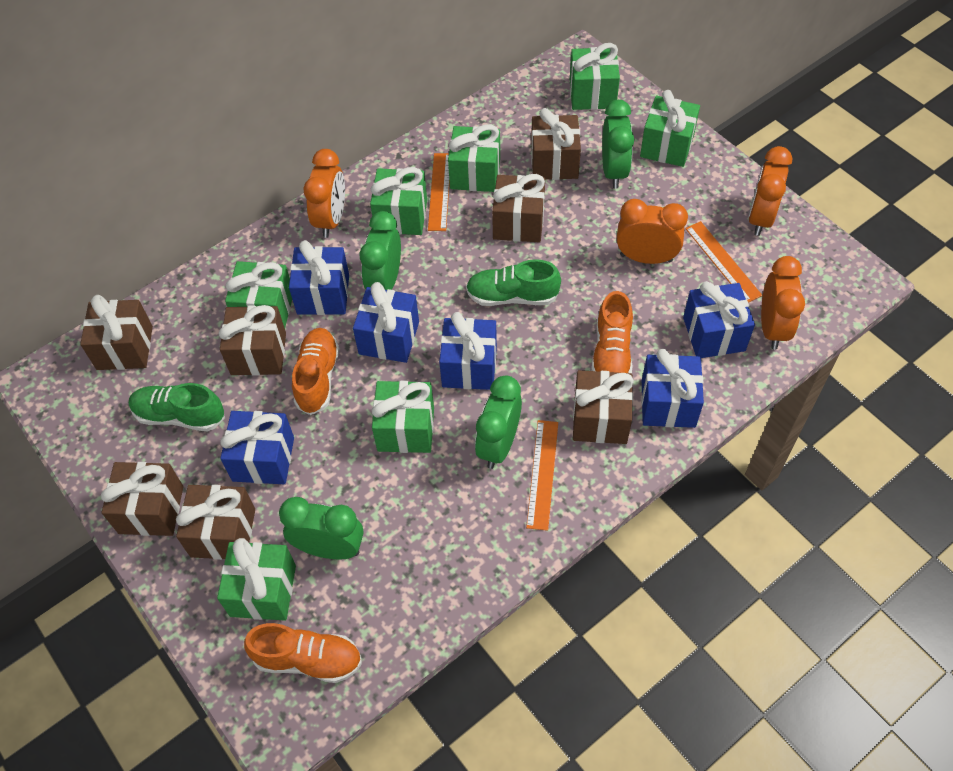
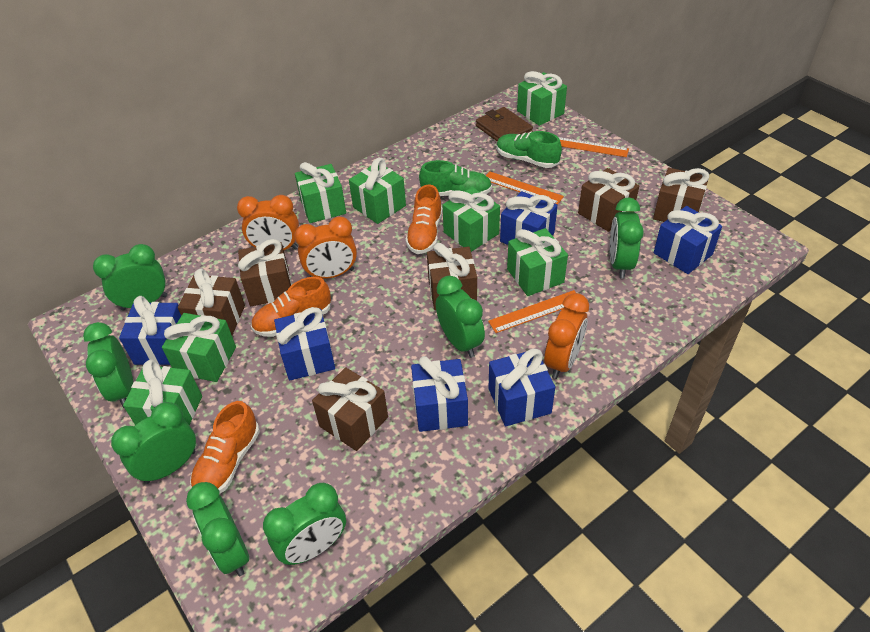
brown gift: 7 -> 6
brown wallet: 0 -> 1
green clock: 4 -> 7
orange clock: 4 -> 3

